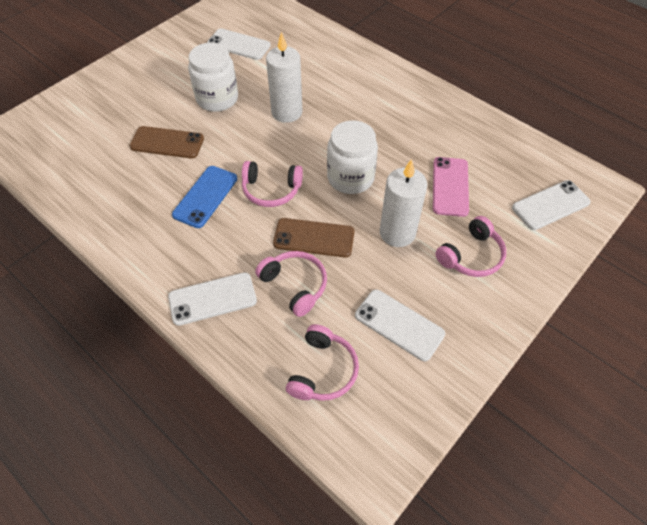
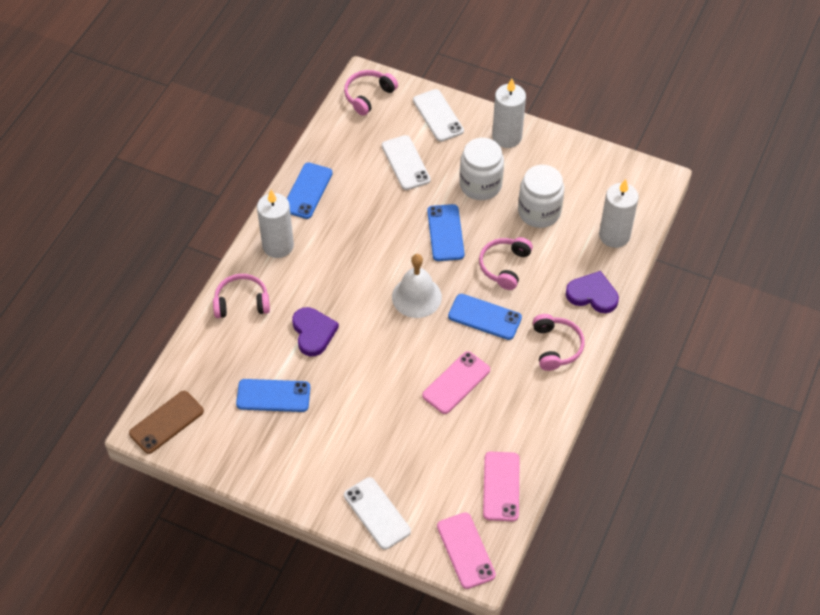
blue phone: 1 -> 4
brown phone: 2 -> 1
pink phone: 1 -> 3
purple heart: 0 -> 2
white bell: 0 -> 1
white candle: 2 -> 3
white phone: 4 -> 3

